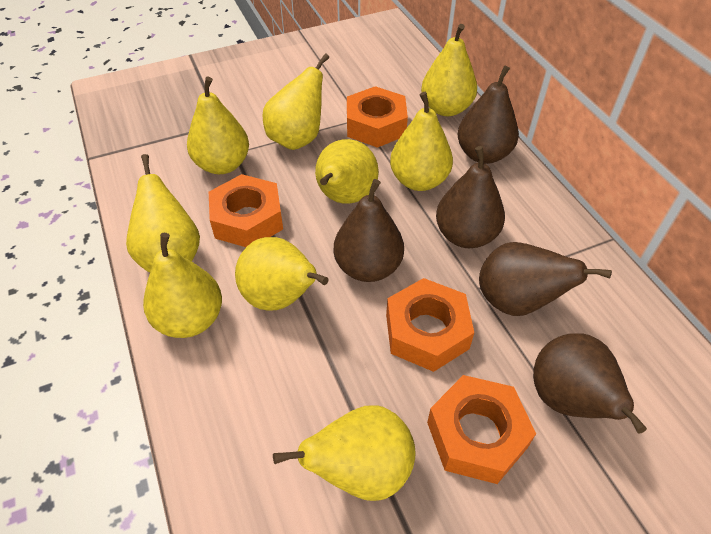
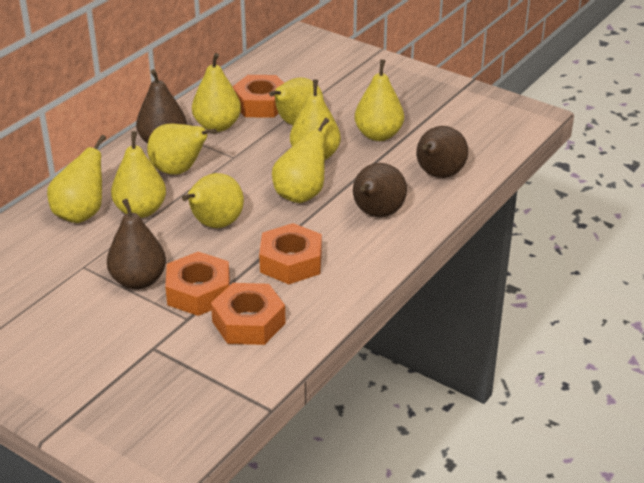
brown pear: 5 -> 4

